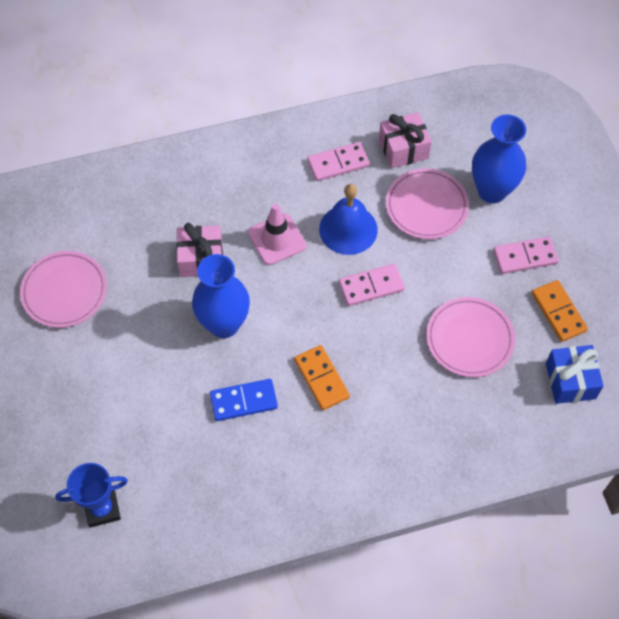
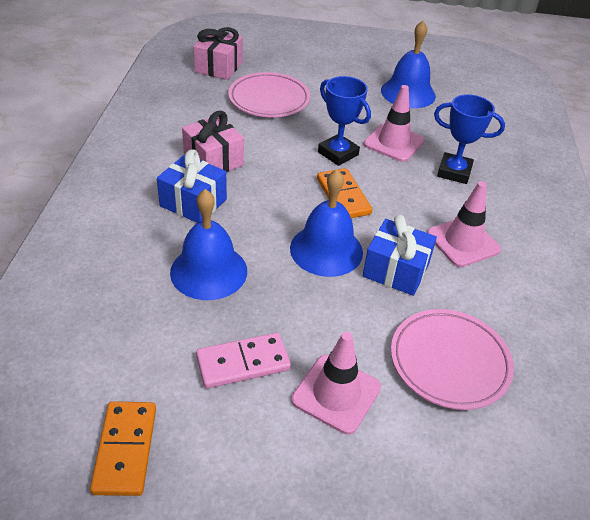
blue bell: 1 -> 3
blue domino: 1 -> 0
blue gift: 1 -> 2
blue trophy: 1 -> 2
blue vase: 2 -> 0
pink domino: 3 -> 1
pink plate: 3 -> 2
pink traffic cone: 1 -> 3

